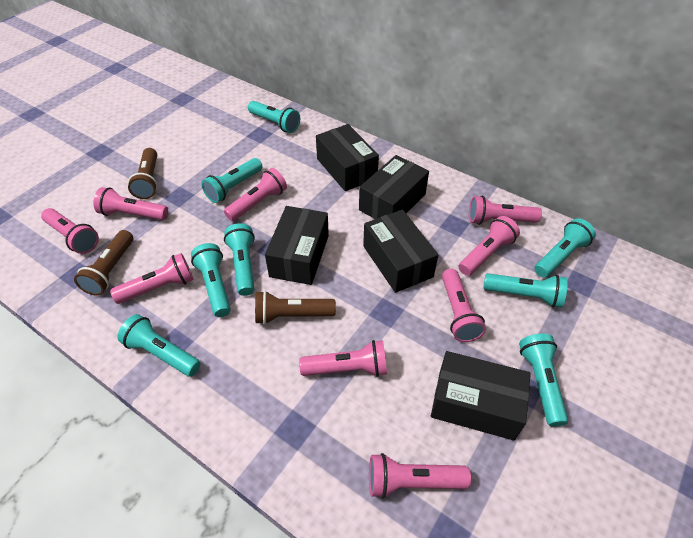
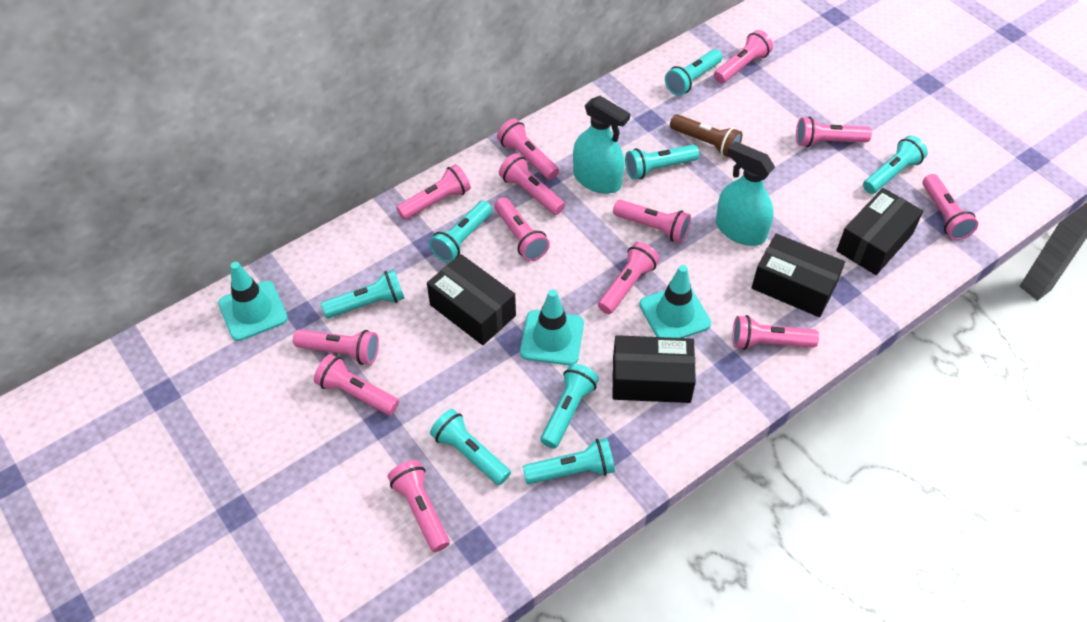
black box: 5 -> 4
brown flashlight: 3 -> 1
pink flashlight: 9 -> 13
turquoise spray bottle: 0 -> 2
turquoise traffic cone: 0 -> 3

